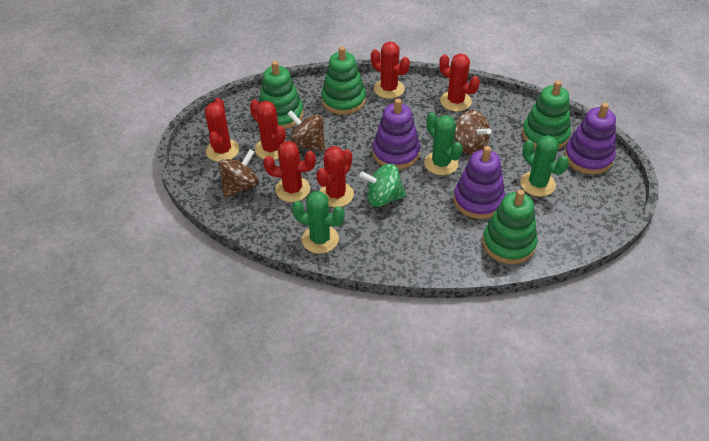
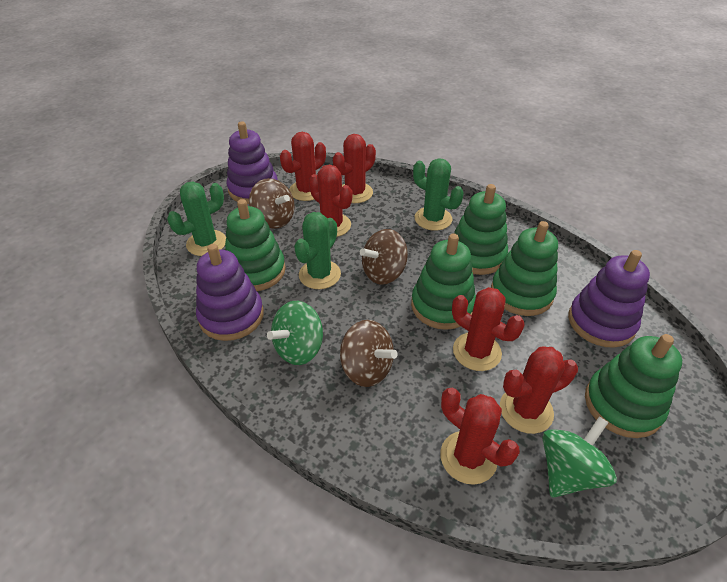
green spinning top: 1 -> 2
green stacking toy: 4 -> 5

